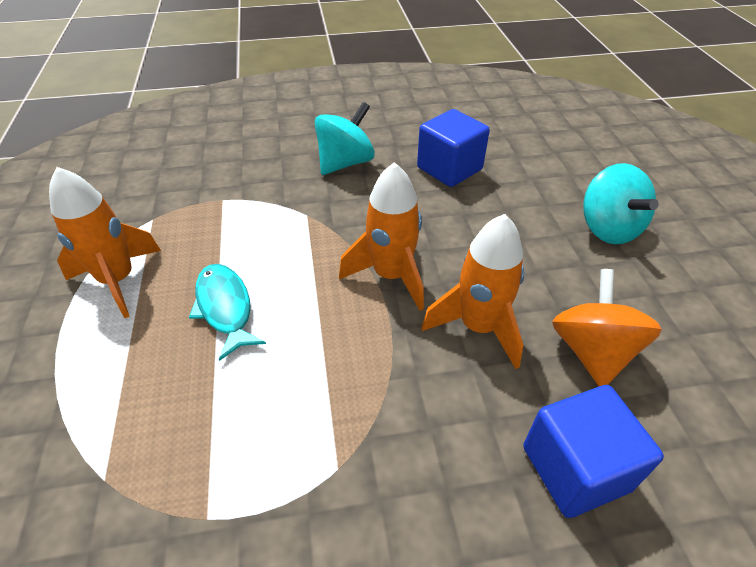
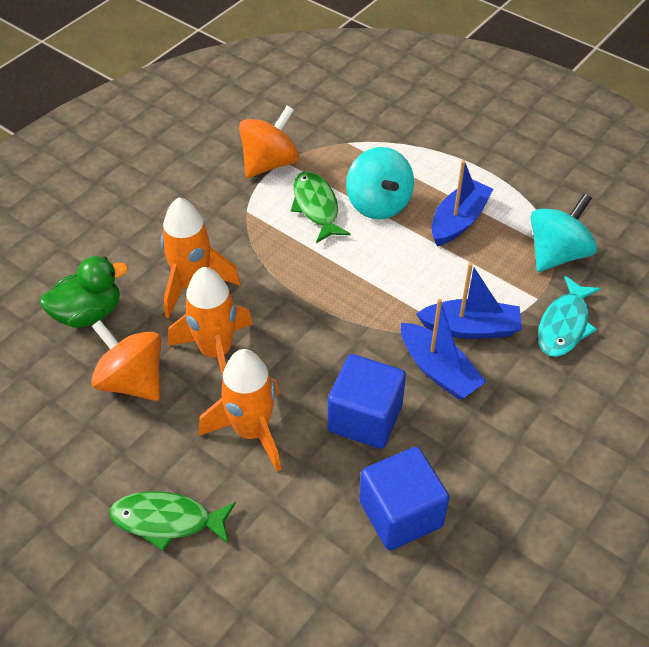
blue boat: 0 -> 3
green duck: 0 -> 1
green fish: 0 -> 2
orange spinning top: 1 -> 2

